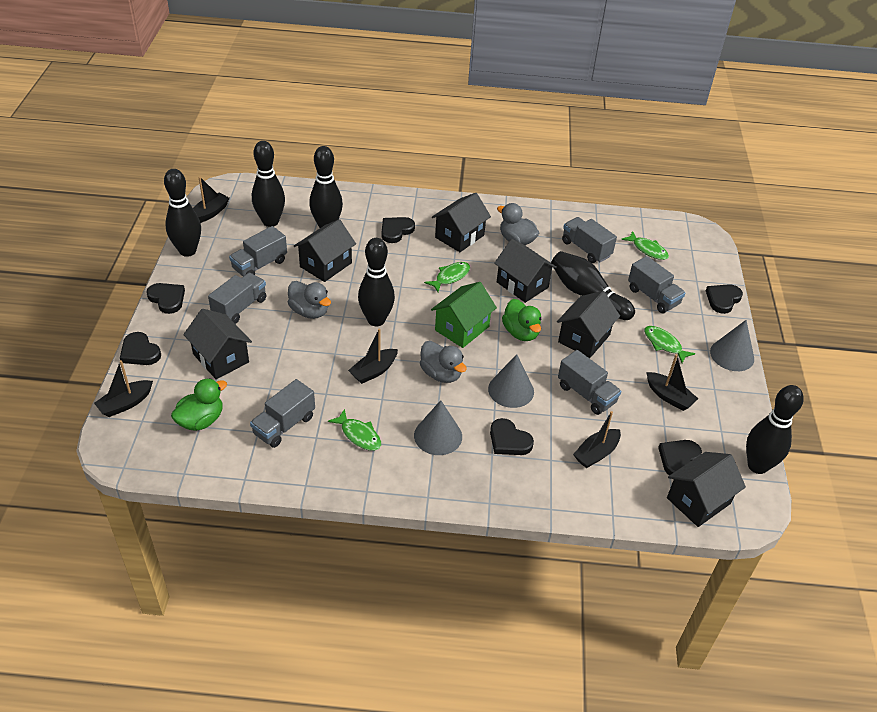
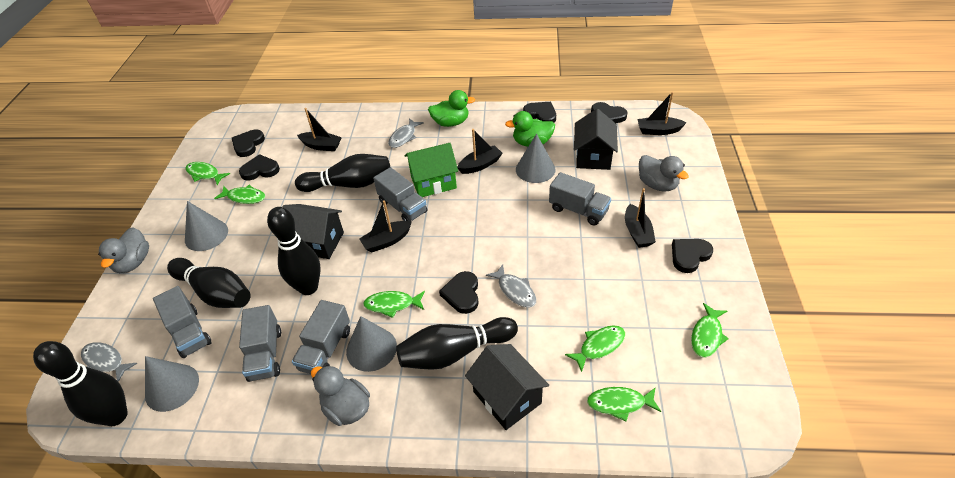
black bowling pin: 6 -> 5
black house: 6 -> 3
green fish: 4 -> 6
grey cone: 3 -> 4
grey fish: 0 -> 3
grey truck: 6 -> 5

